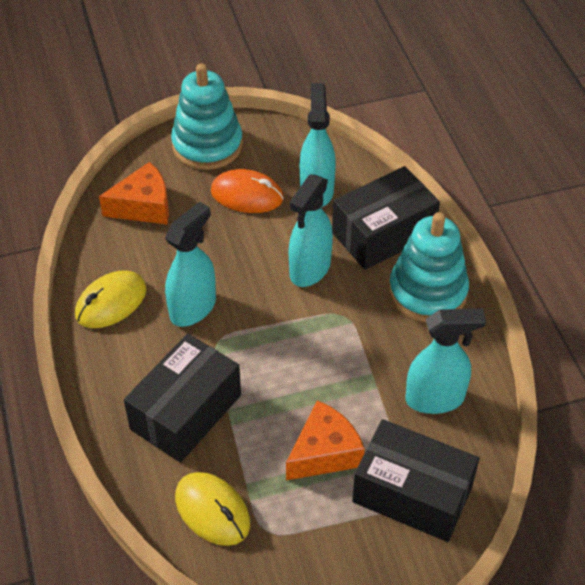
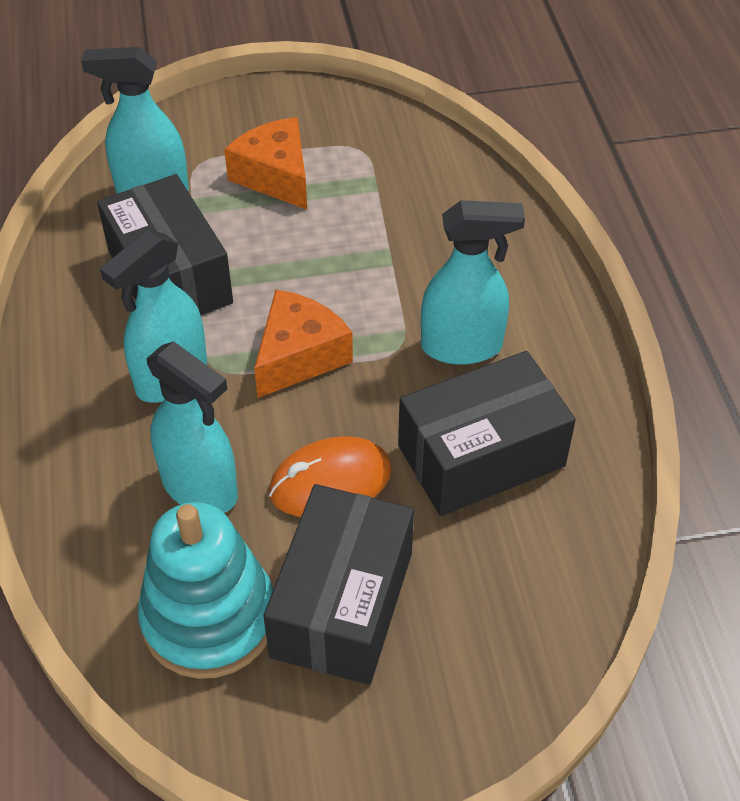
turquoise stacking toy: 2 -> 1
yellow mouse: 2 -> 0

